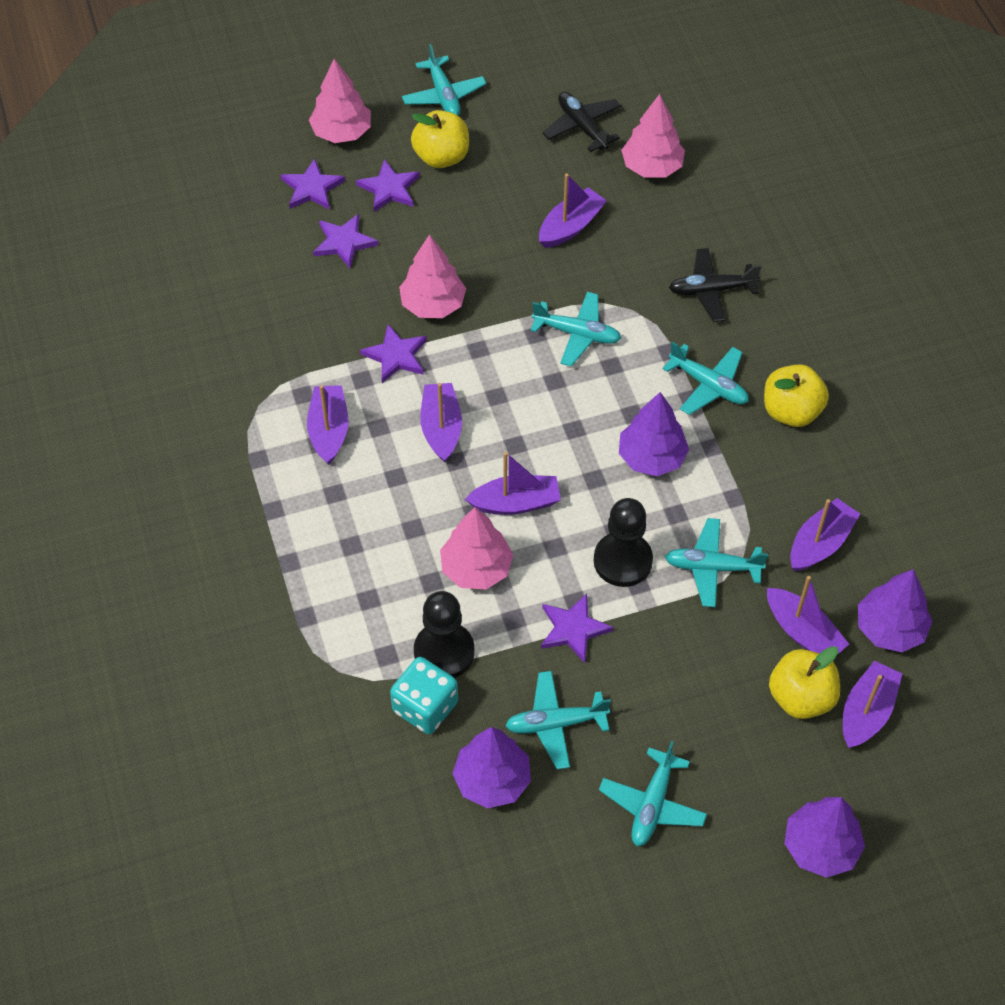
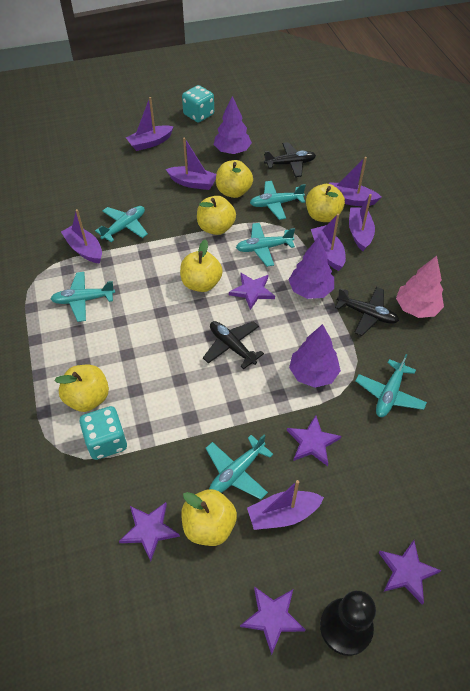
black pawn: 2 -> 1
black plane: 2 -> 3
pink tree: 4 -> 1
purple tree: 4 -> 3
turquoise dice: 1 -> 2
yellow apple: 3 -> 6

